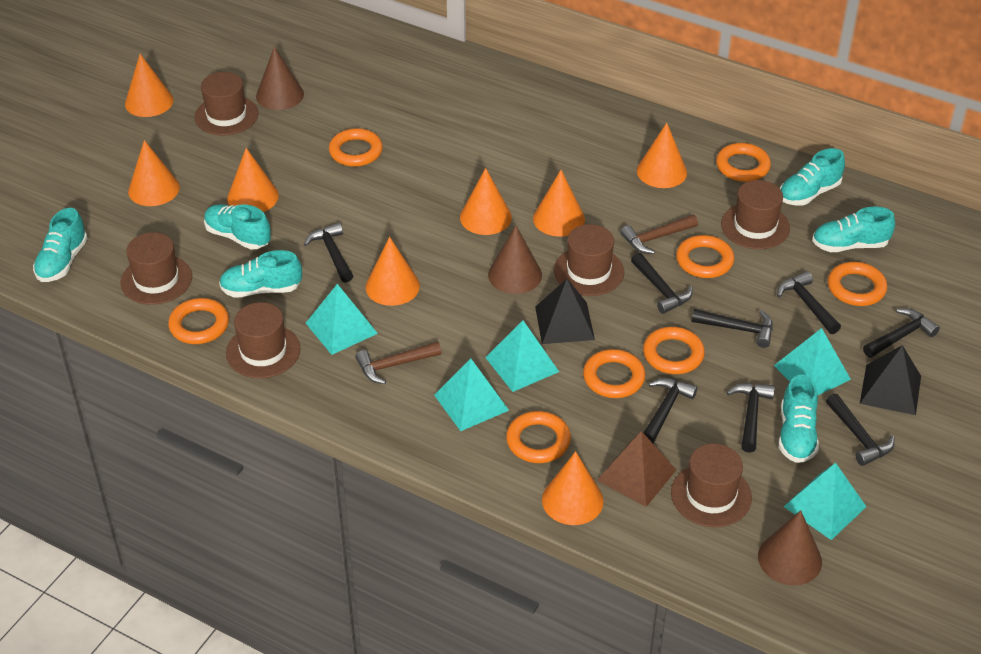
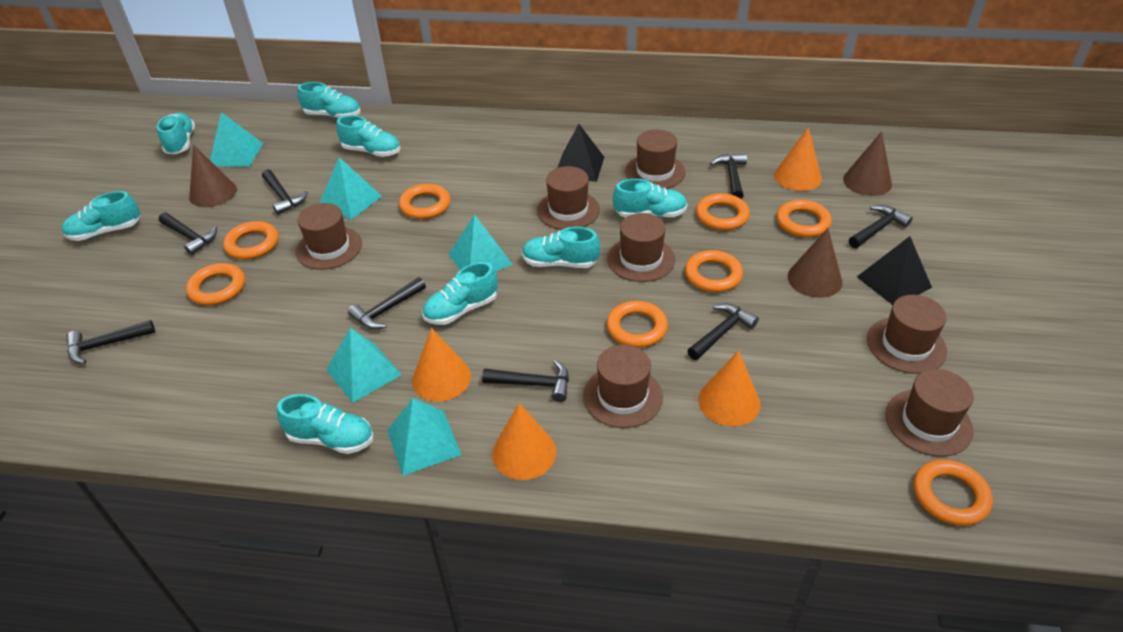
brown hammer: 2 -> 0
brown hat: 6 -> 7
brown pyramid: 1 -> 0
orange cone: 8 -> 4
turquoise shoe: 6 -> 8

